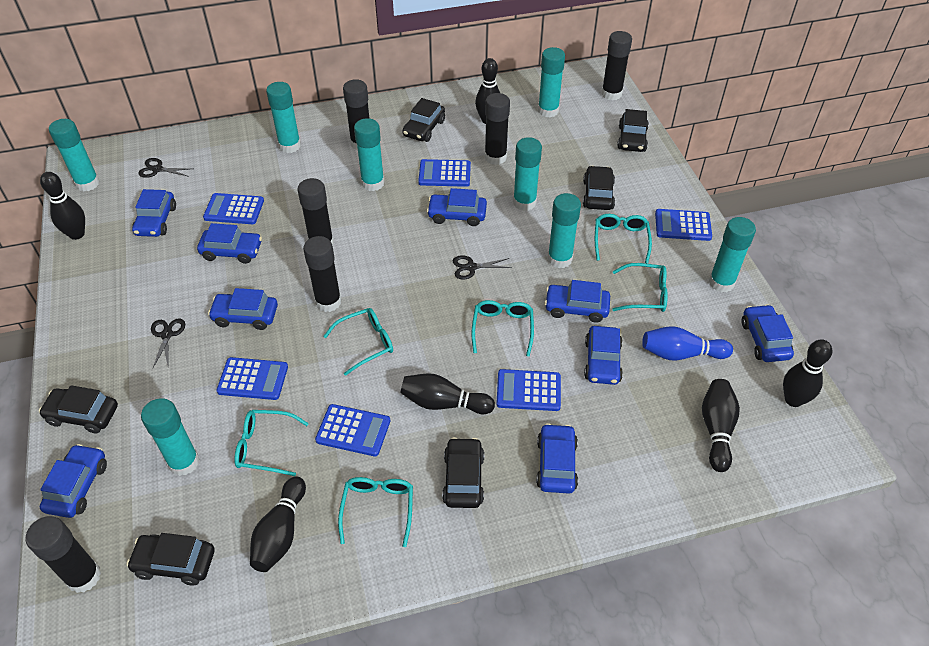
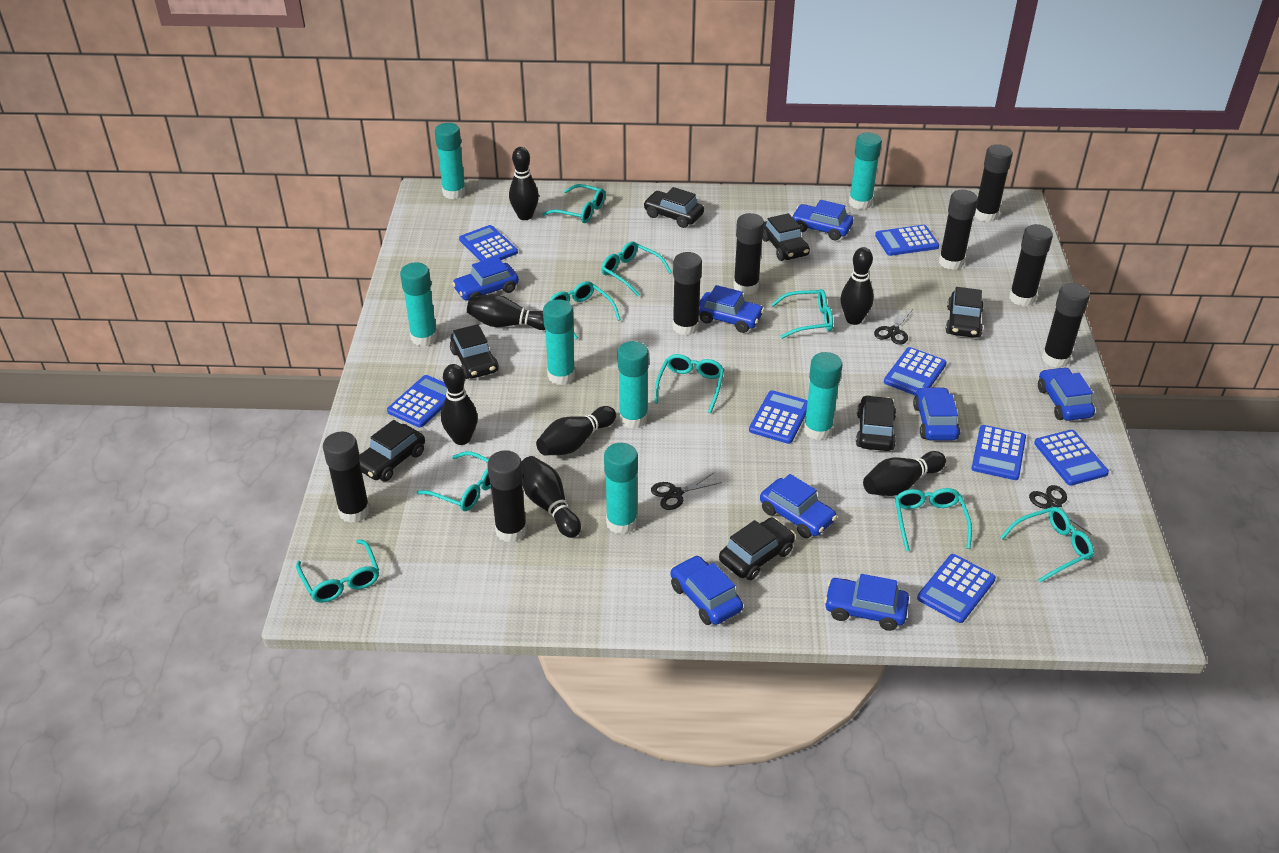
black bowling pin: 6 -> 7
black car: 6 -> 7
black glue stick: 6 -> 8
blue bowling pin: 1 -> 0
blue calculator: 6 -> 8
blue car: 9 -> 8
turquoise glasses: 6 -> 9
turquoise glue stick: 8 -> 7

